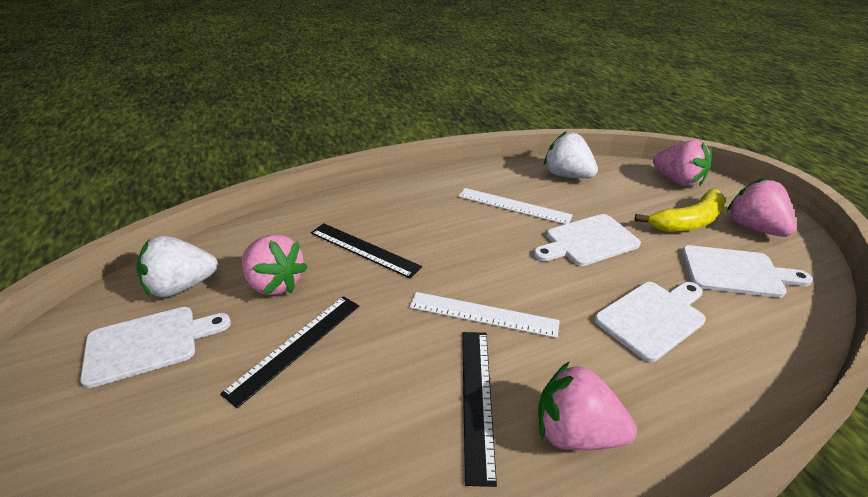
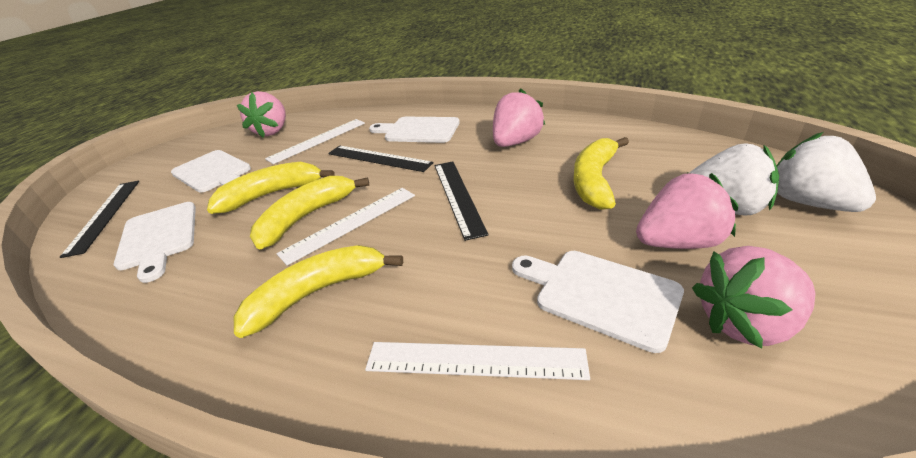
white ruler: 2 -> 3
yellow banana: 1 -> 4

